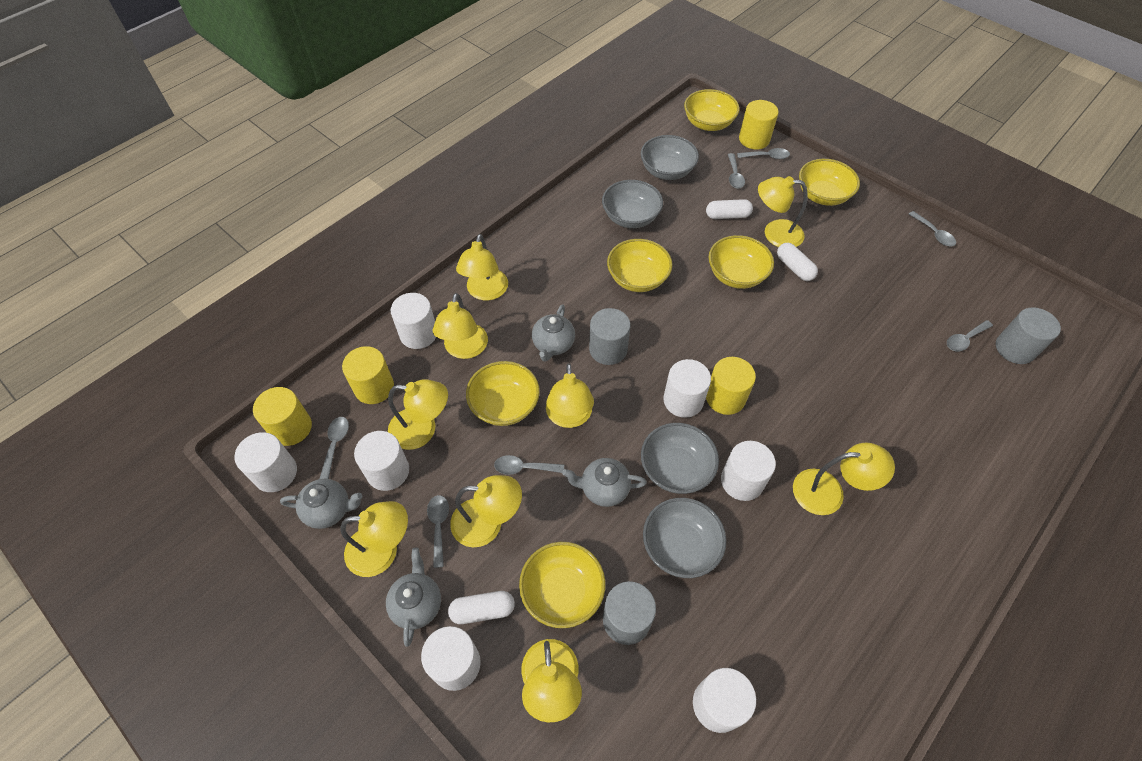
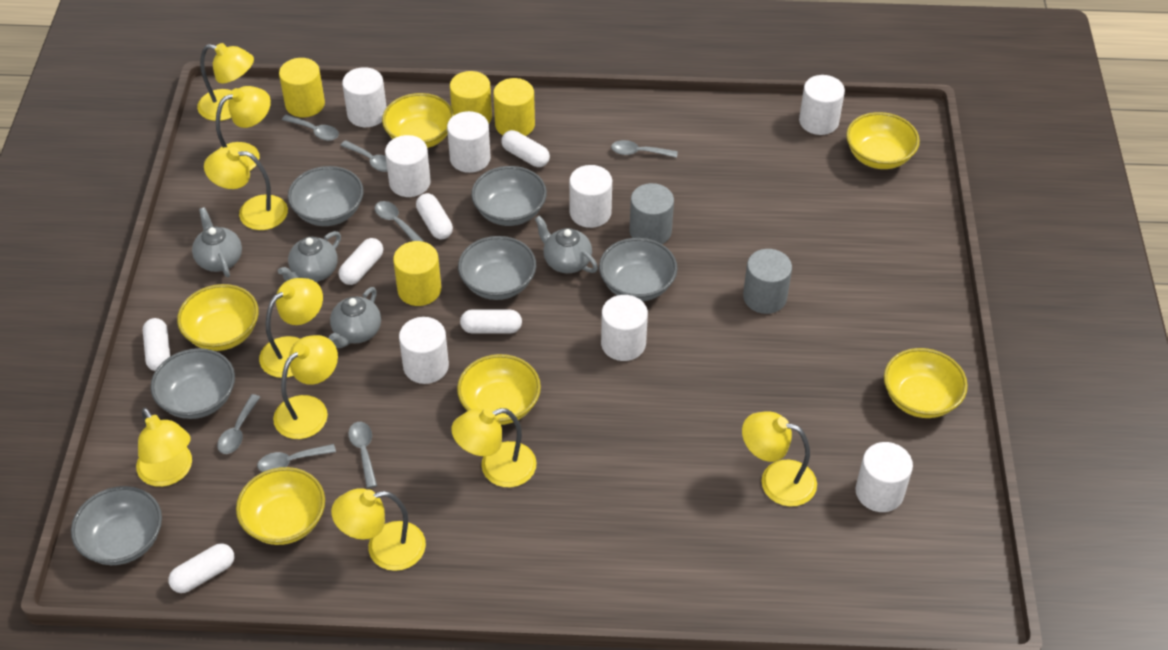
grey bowl: 4 -> 6
grey cylinder: 3 -> 2
white capsule: 3 -> 6
white cylinder: 7 -> 8

